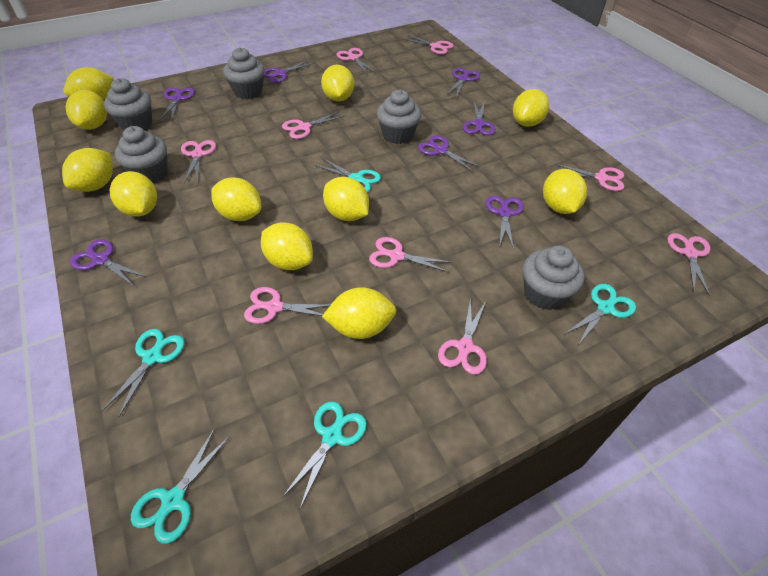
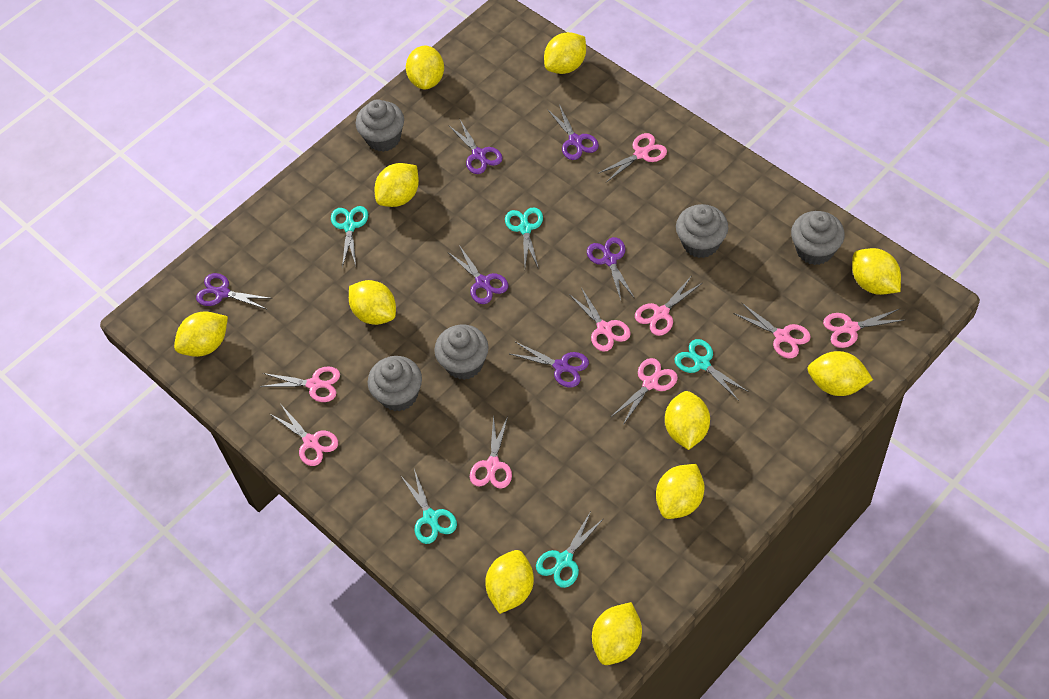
purple scissors: 7 -> 6

